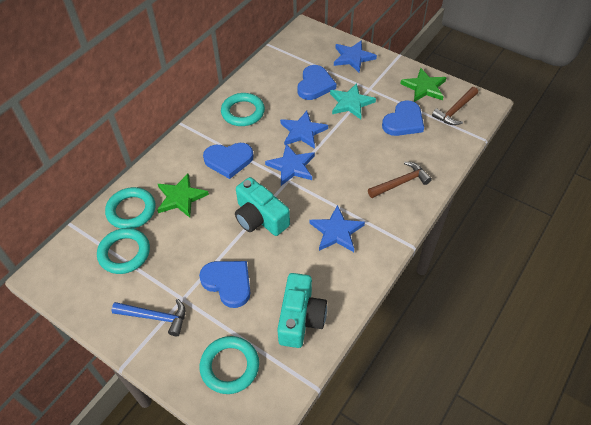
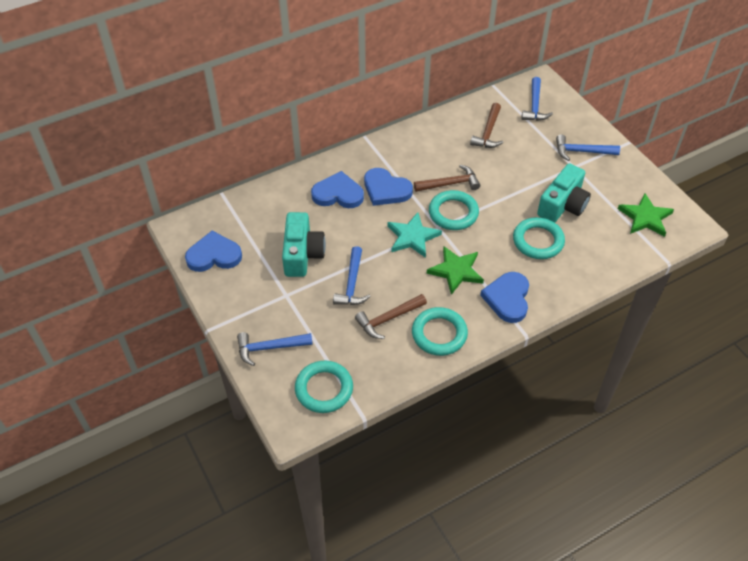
blue hammer: 1 -> 4
blue star: 4 -> 0
brown hammer: 2 -> 3

